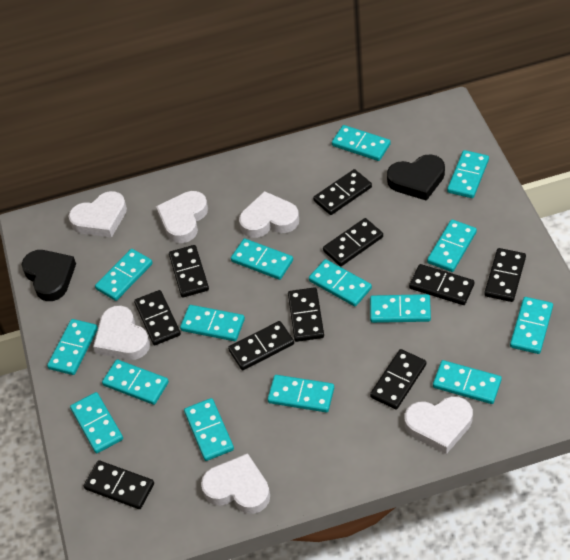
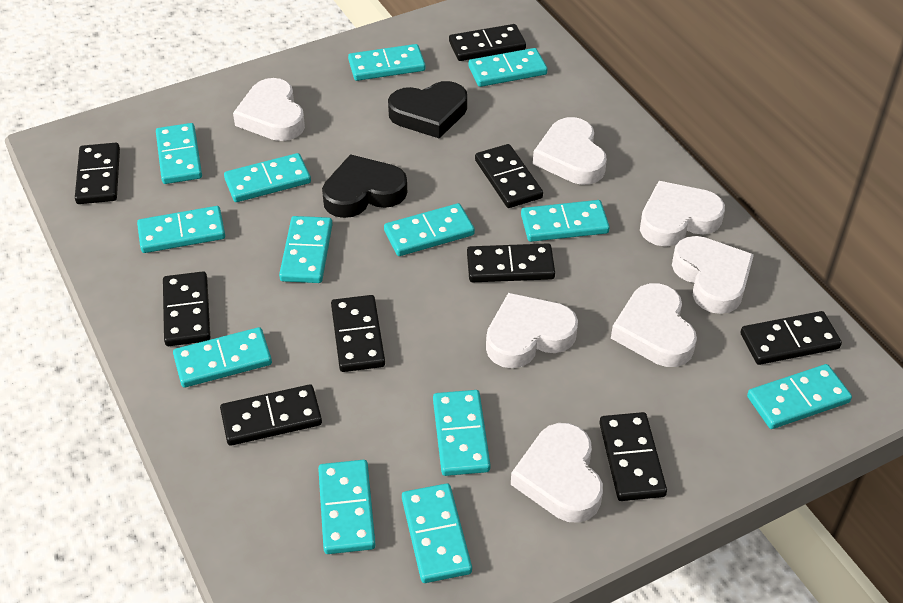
black domino: 10 -> 9
turquoise domino: 15 -> 13
white heart: 6 -> 7

